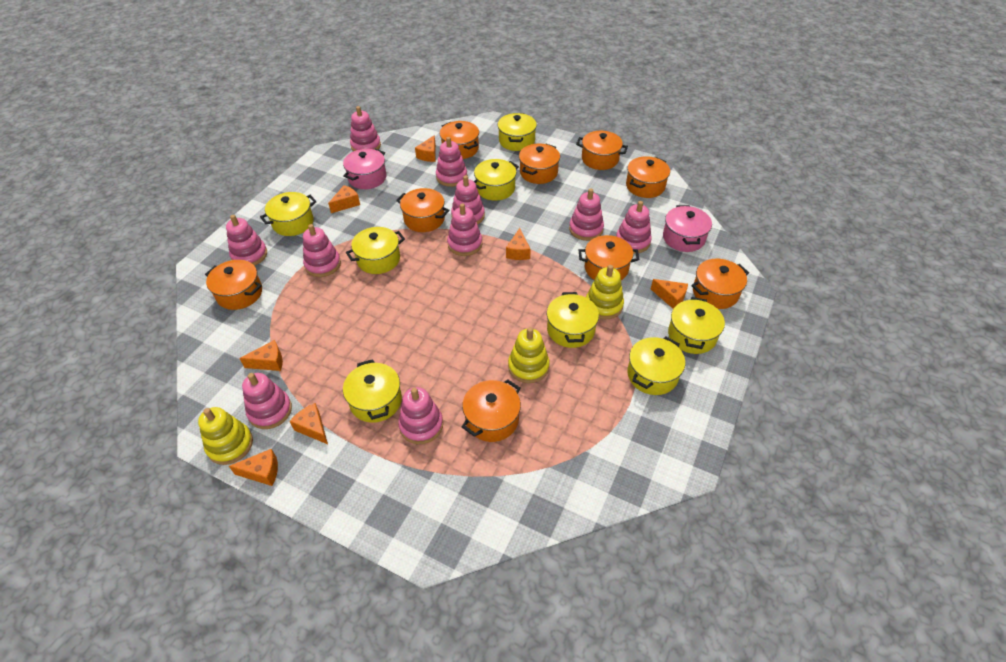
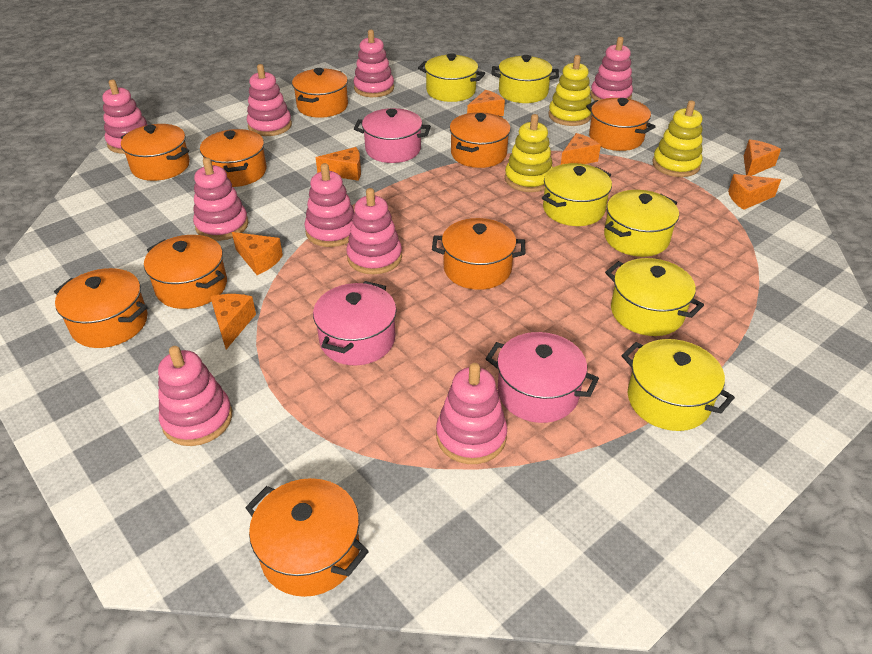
pink pot: 2 -> 3
pink stacking toy: 10 -> 9
yellow pot: 8 -> 6

